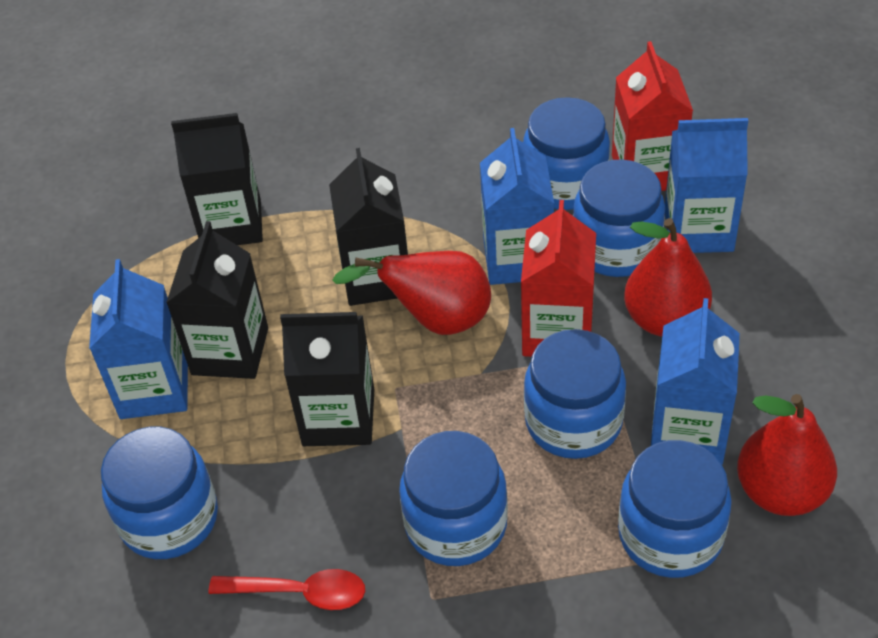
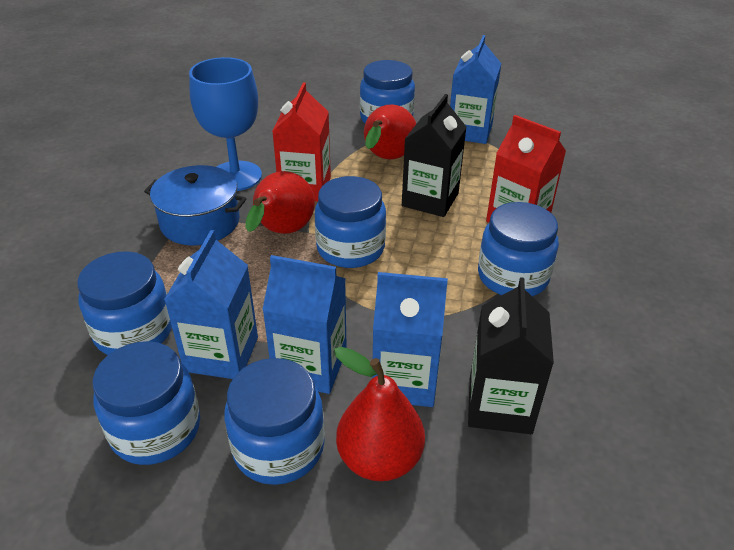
black carton: 4 -> 2
blue goblet: 0 -> 1
blue pot: 0 -> 1
red spoon: 1 -> 0

